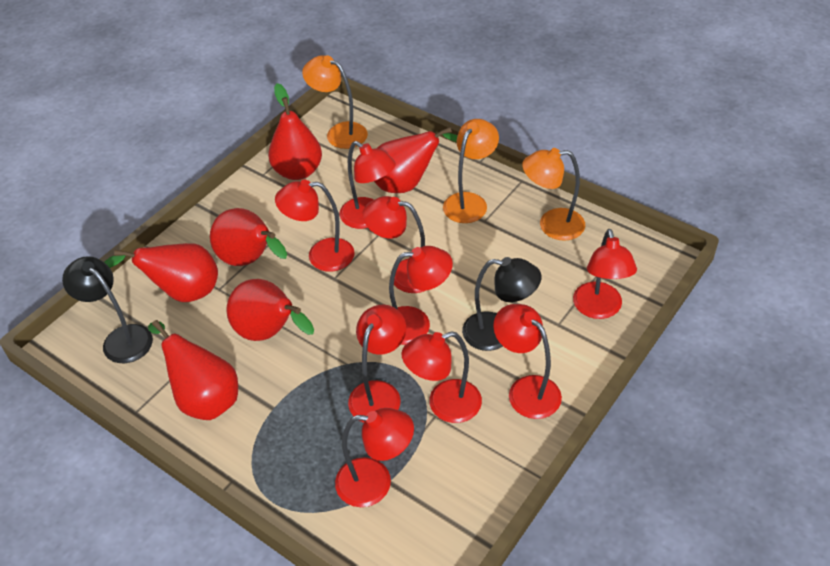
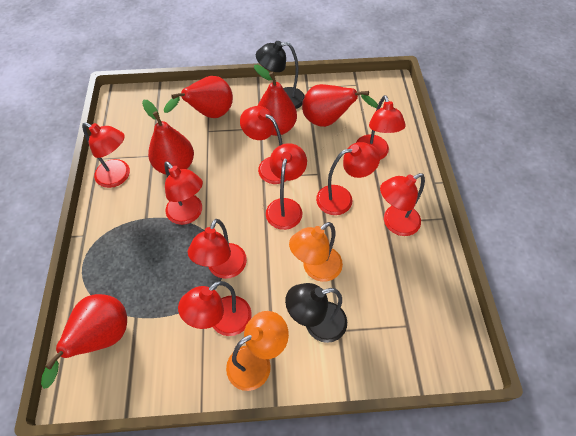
orange lamp: 3 -> 2
red pear: 6 -> 5

